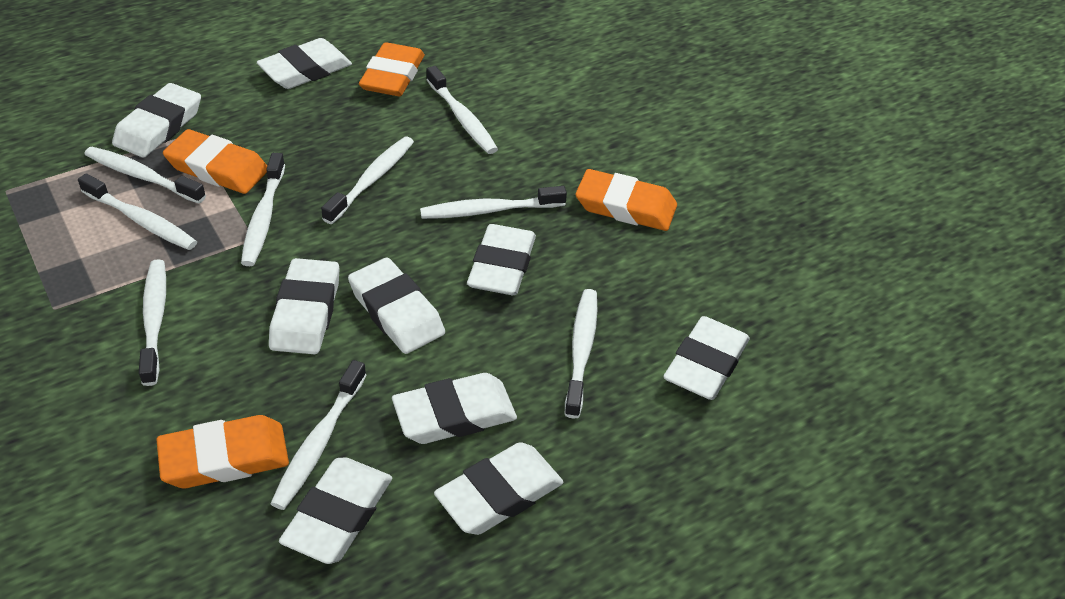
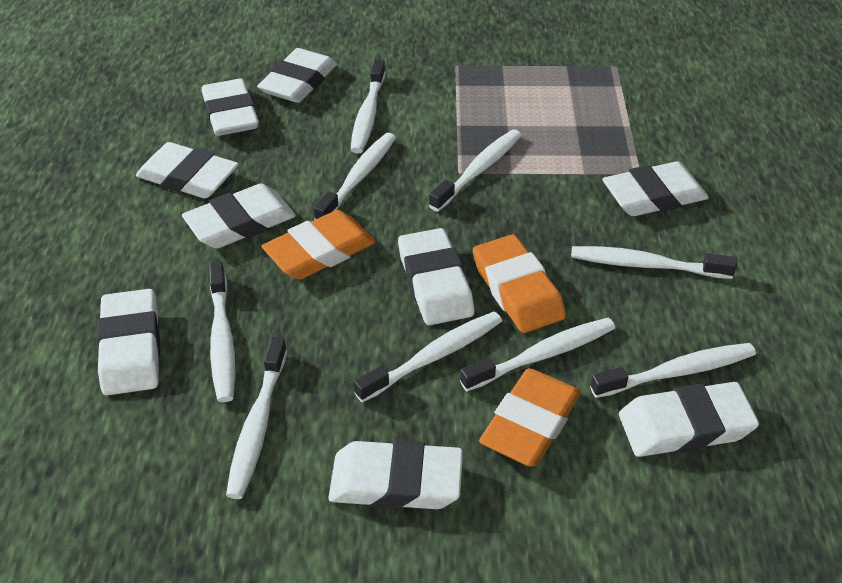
orange eraser: 4 -> 3

